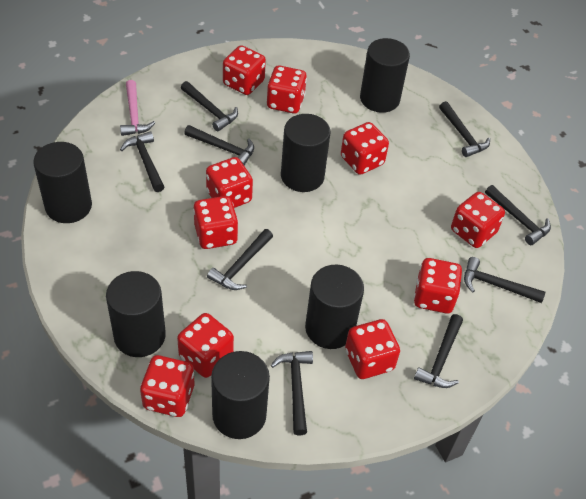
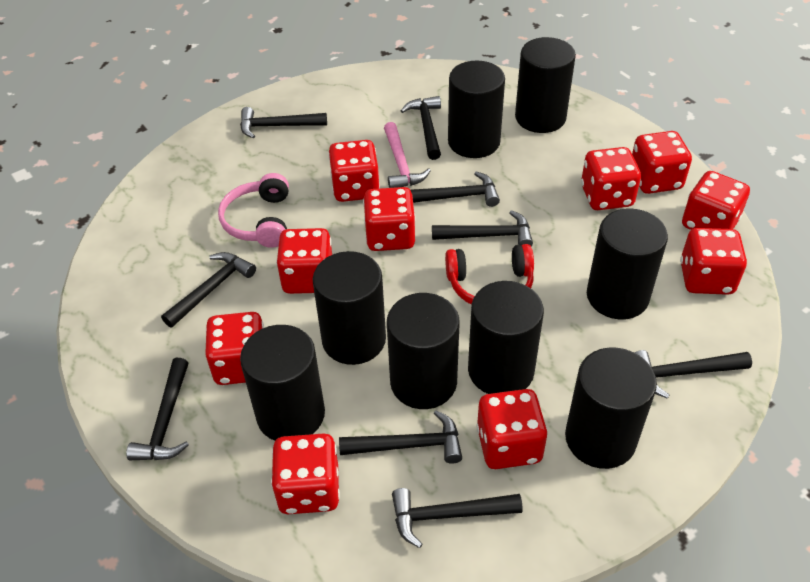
black cylinder: 6 -> 8
pink headphones: 0 -> 1
red headphones: 0 -> 1

